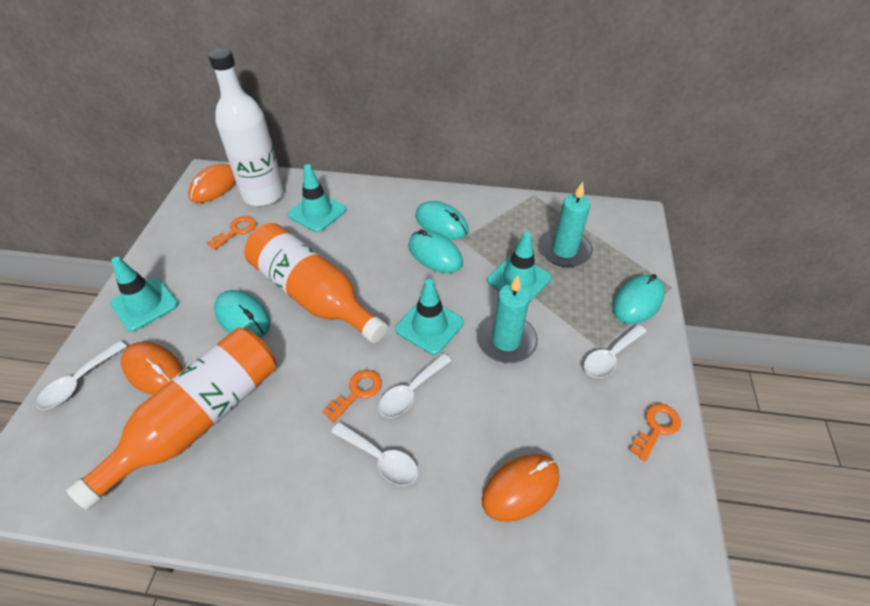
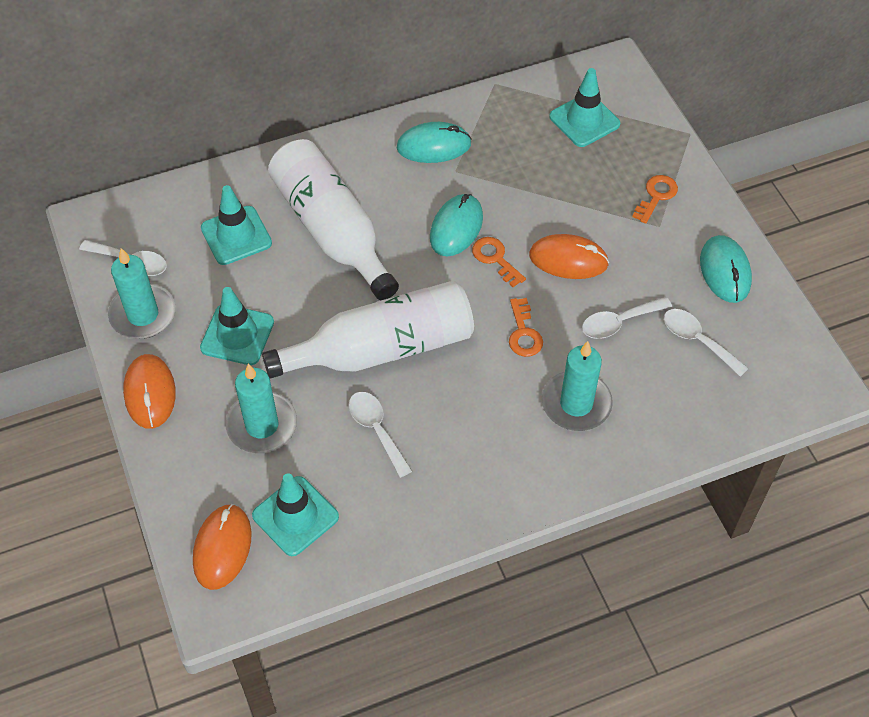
orange bottle: 2 -> 0
turquoise candle: 2 -> 3
turquoise mouse: 4 -> 3
white bottle: 1 -> 2

